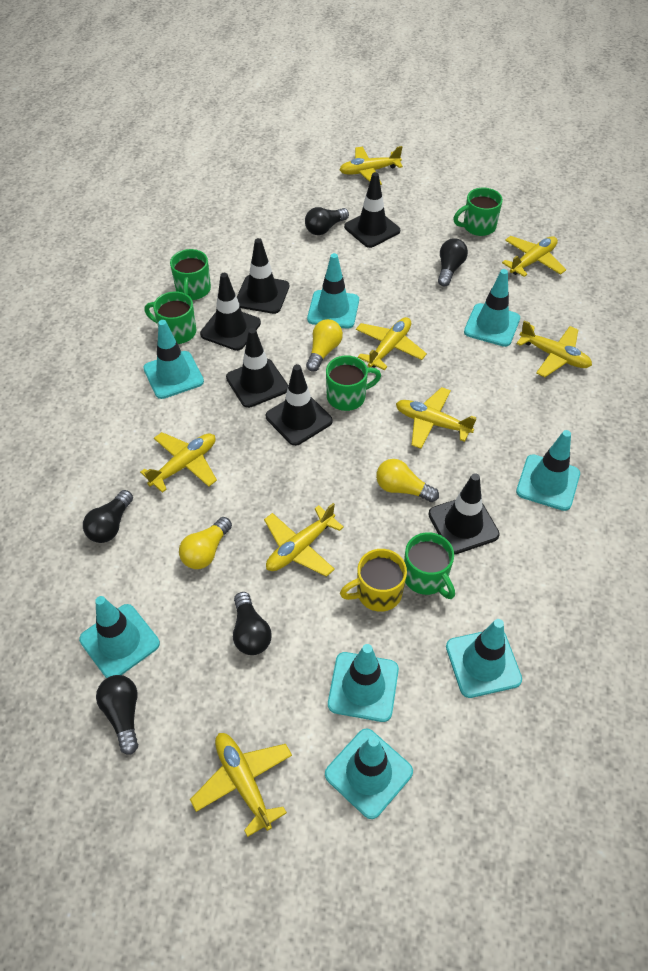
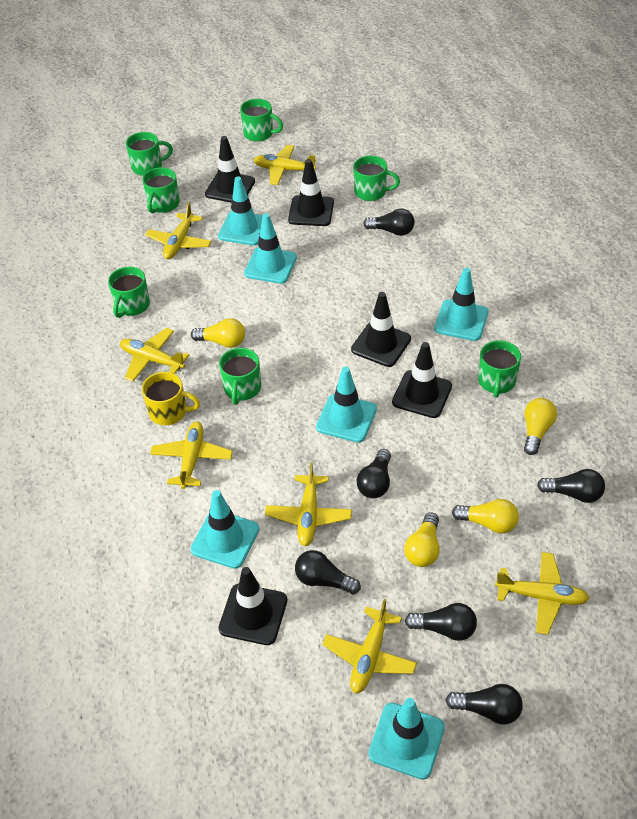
black light bulb: 5 -> 6
black traffic cone: 6 -> 5
green mug: 5 -> 7
turquoise traffic cone: 8 -> 6
yellow light bulb: 3 -> 4
yellow plane: 8 -> 7

